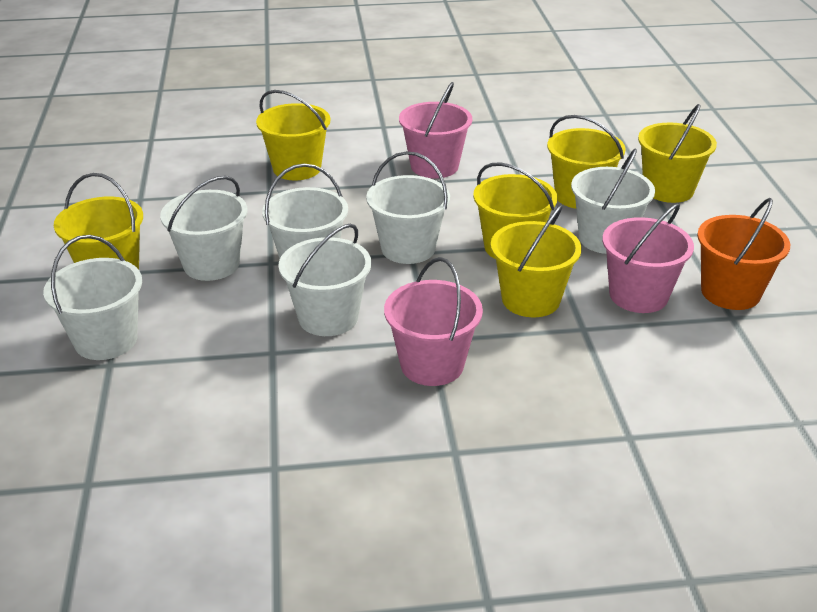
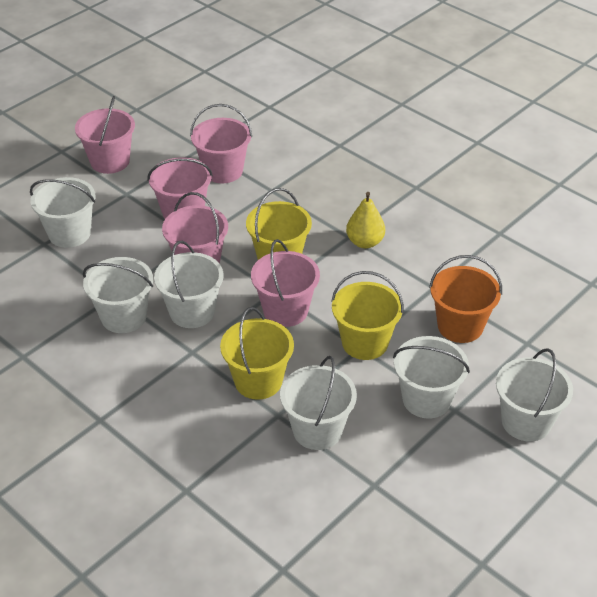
pink bucket: 3 -> 5
yellow bucket: 6 -> 3
yellow pear: 0 -> 1

